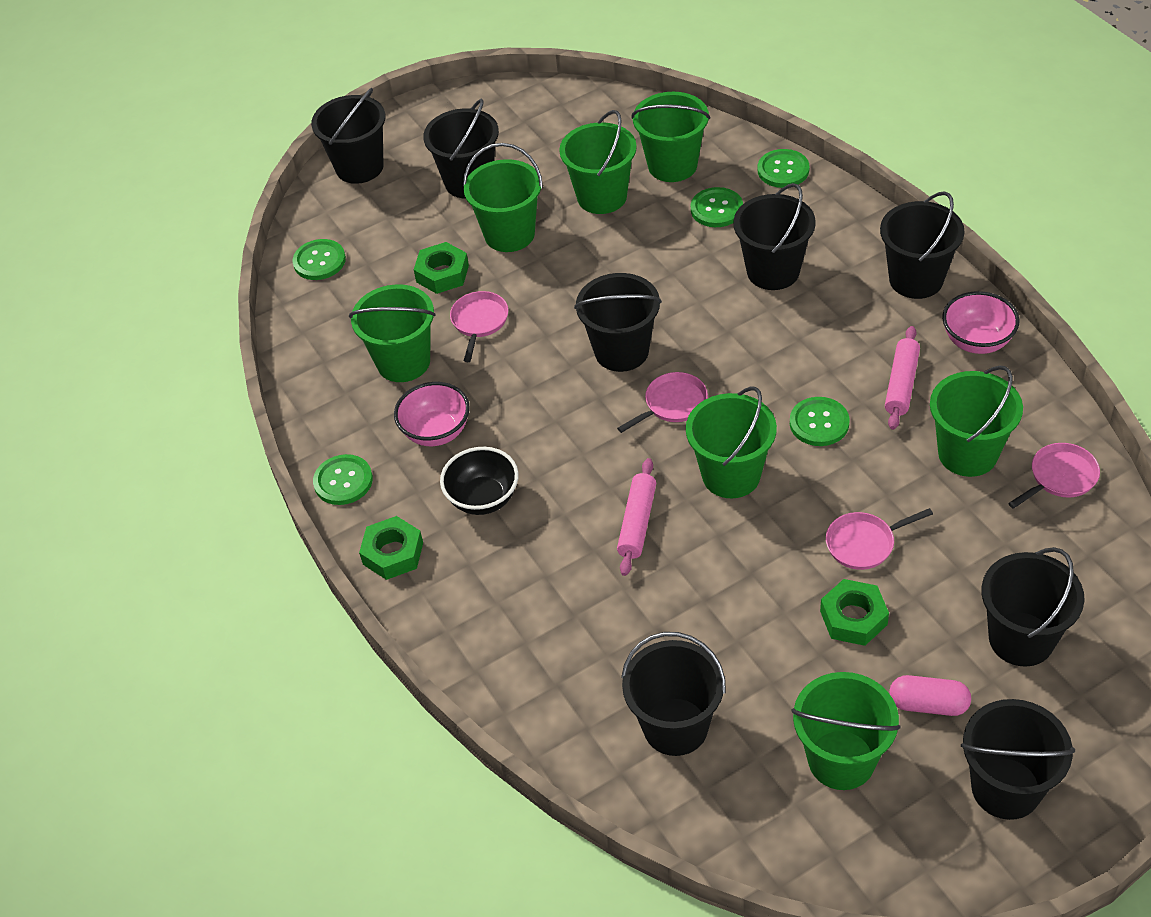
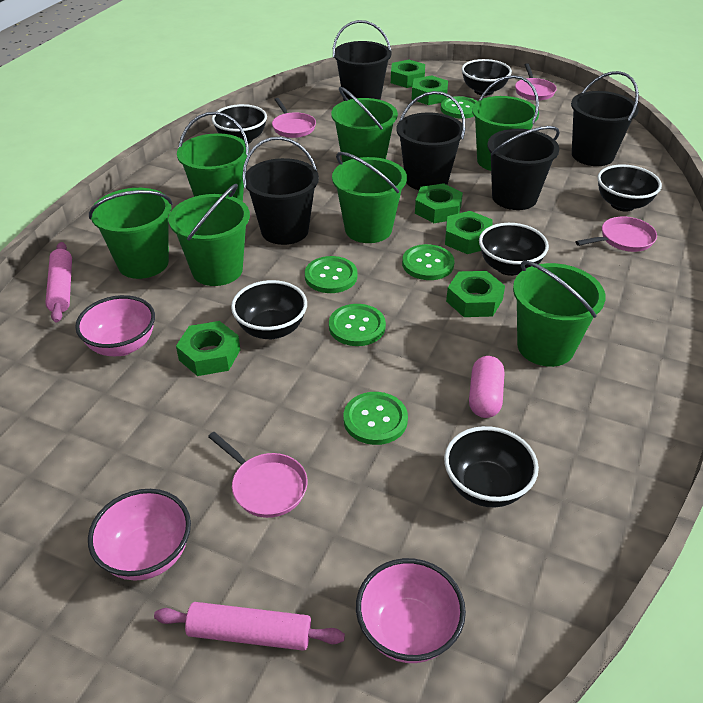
black bowl: 1 -> 6
black bucket: 8 -> 5
green nut: 3 -> 6
pink bowl: 2 -> 3

